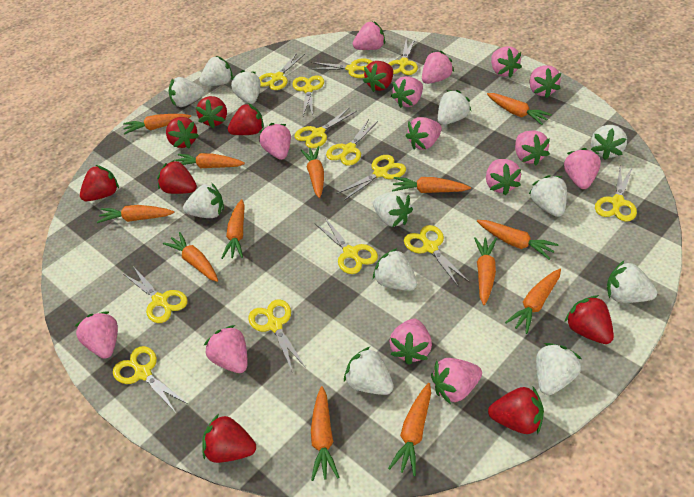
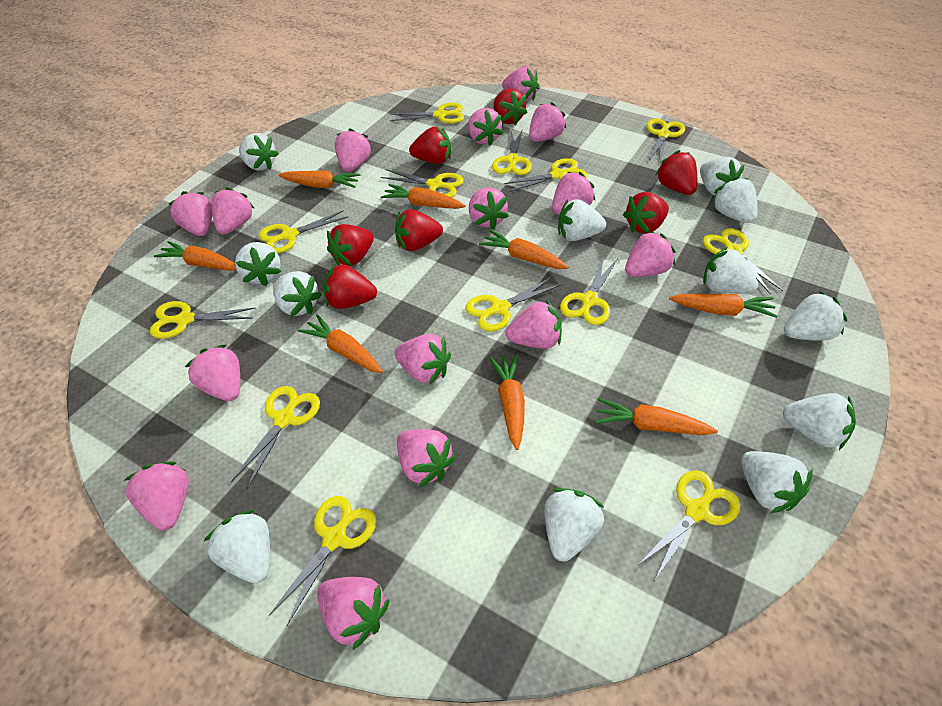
orange carrot: 13 -> 8
pink strawberry: 14 -> 15
red strawberry: 9 -> 7

